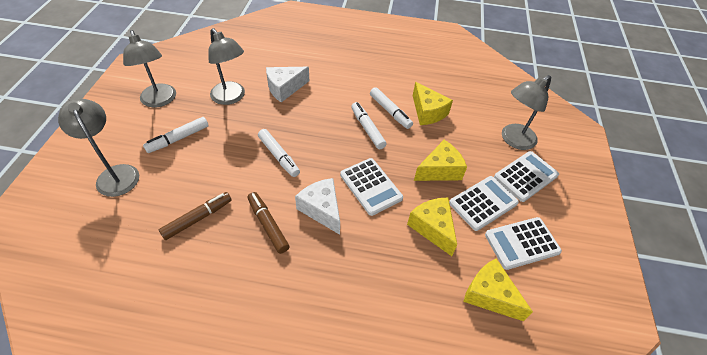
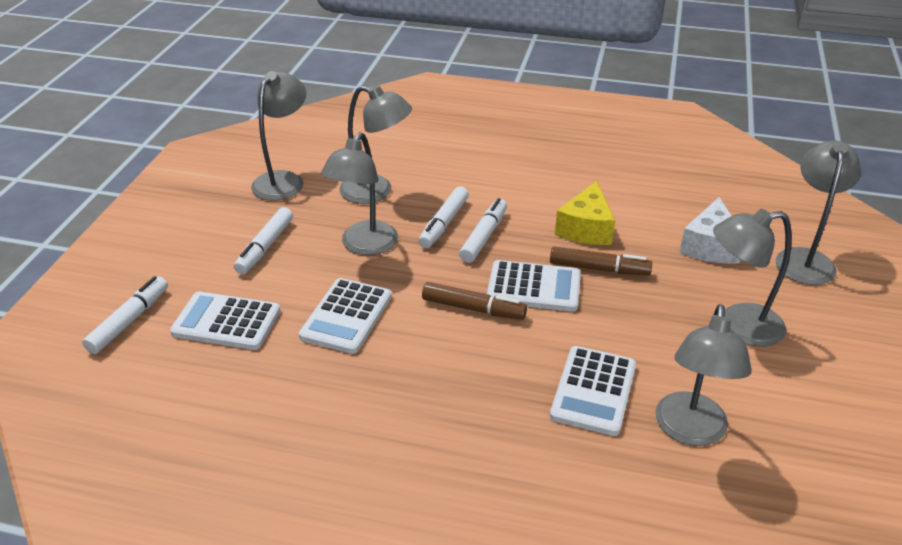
grey lamp: 4 -> 6
white cheese: 2 -> 1
yellow cheese: 4 -> 1

